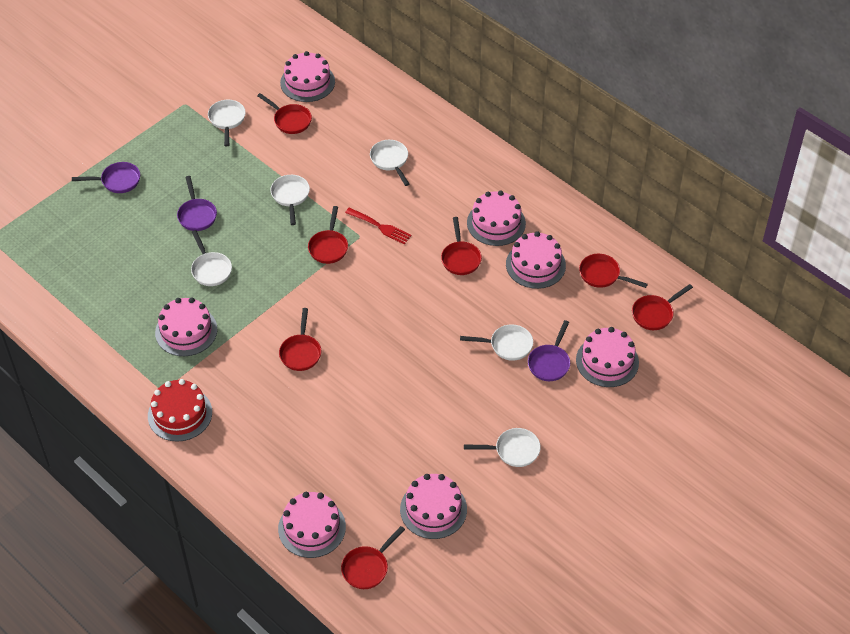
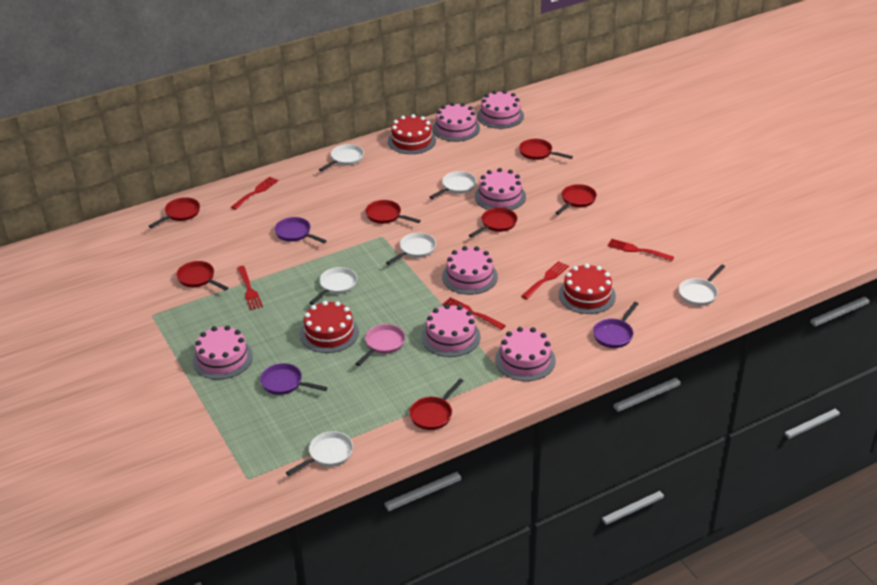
pink pan: 0 -> 1
red cake: 1 -> 3
red fork: 1 -> 5

